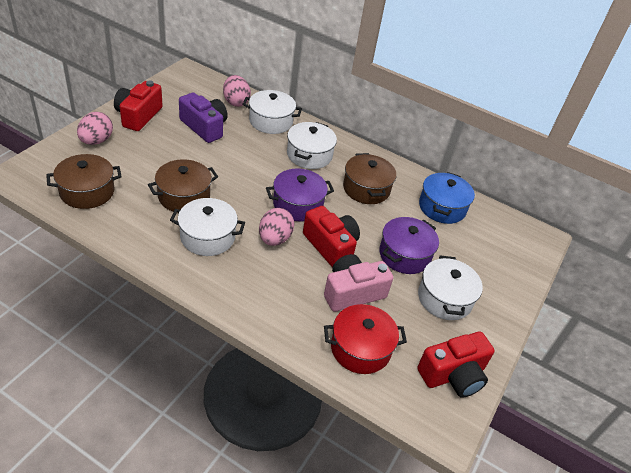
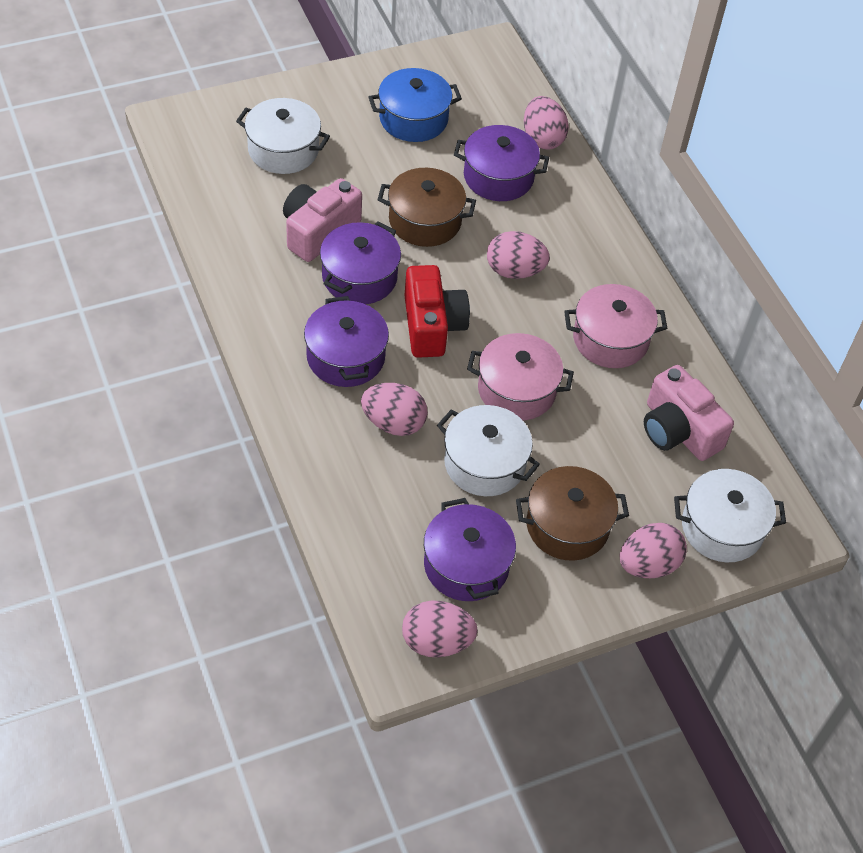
brown pot: 3 -> 2
pink camera: 1 -> 2
pink egg: 3 -> 5
pink pot: 0 -> 2
purple camera: 1 -> 0
purple pot: 2 -> 4
red camera: 3 -> 1
red pot: 1 -> 0
white pot: 4 -> 3

